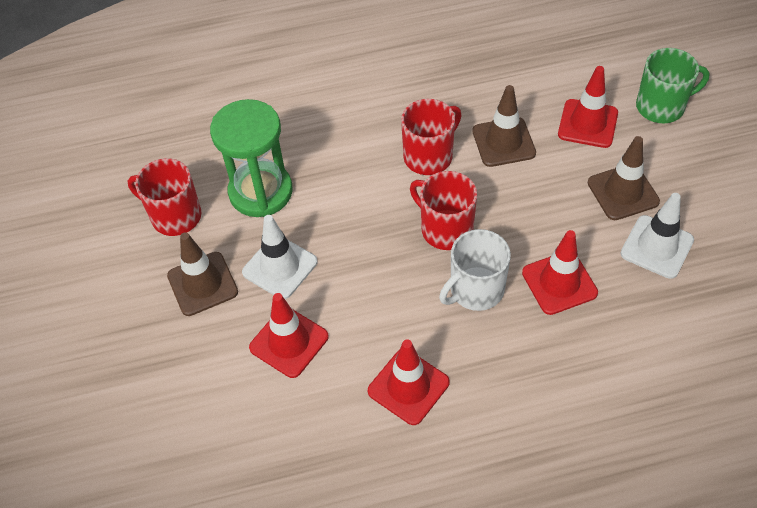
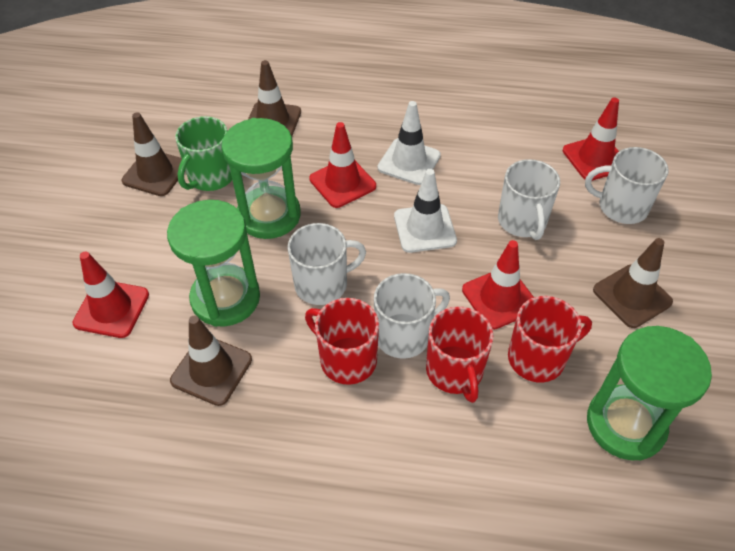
brown traffic cone: 3 -> 4
green hourglass: 1 -> 3
white mug: 1 -> 4

